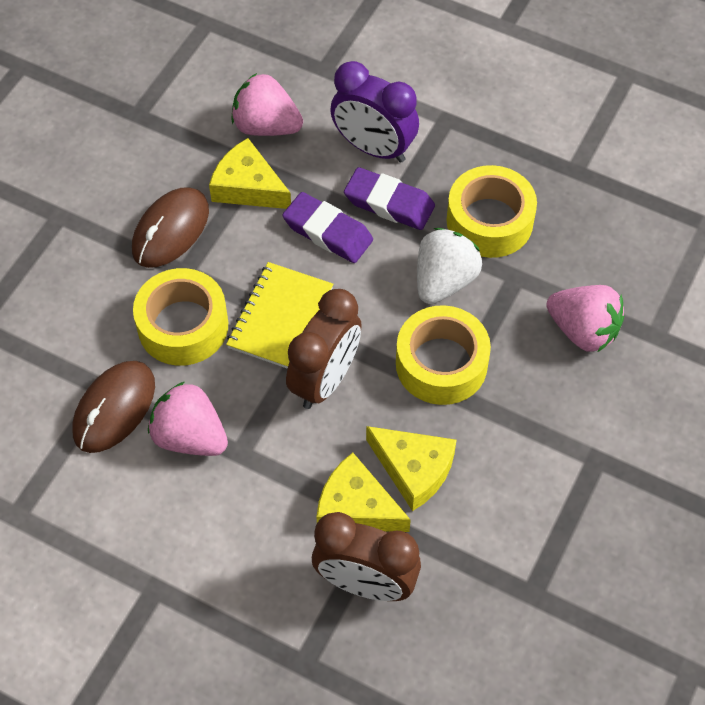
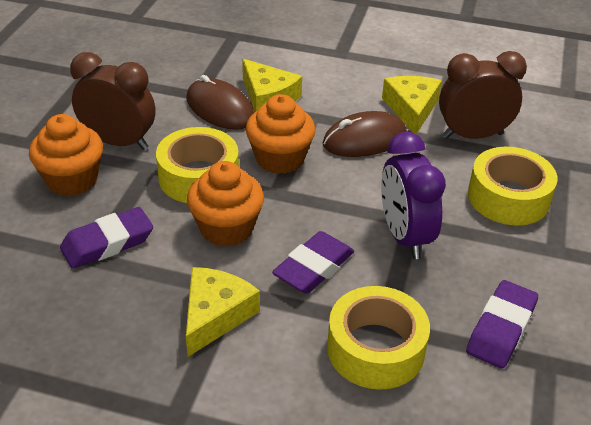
orange cupcake: 0 -> 3
pink strawberry: 3 -> 0
purple eraser: 2 -> 3
white strawberry: 1 -> 0
yellow notebook: 1 -> 0

